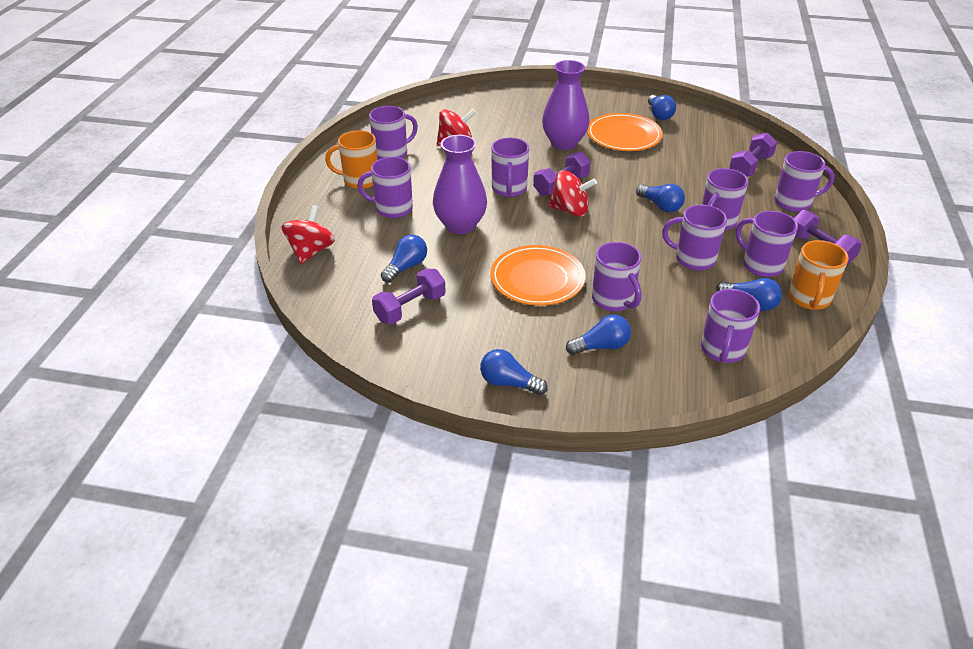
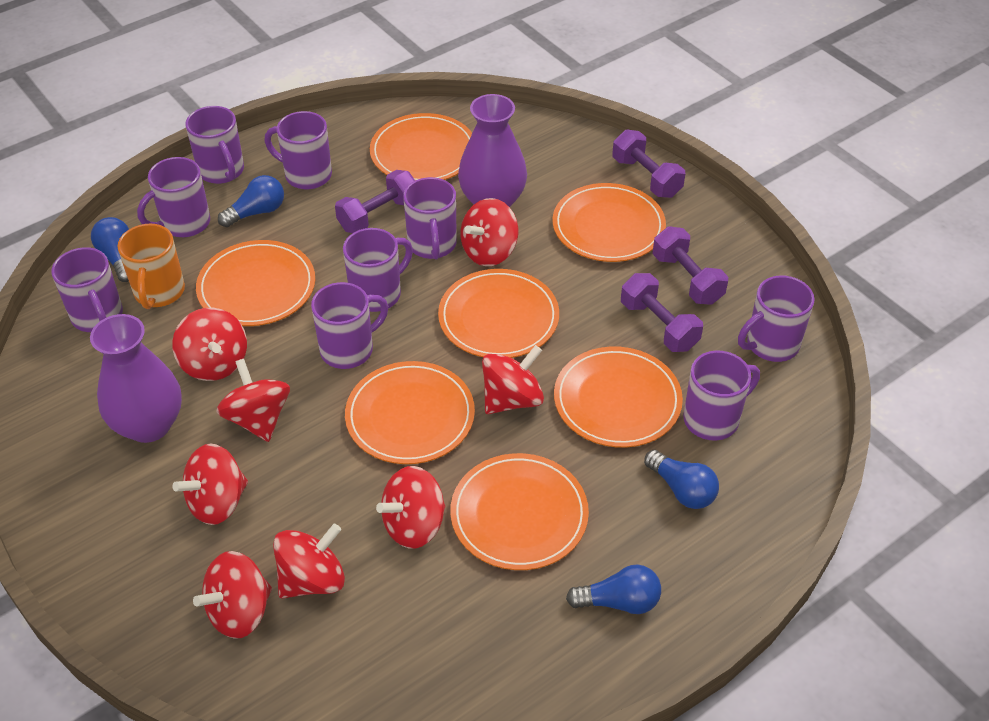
blue light bulb: 6 -> 4
orange mug: 2 -> 1
orange plate: 2 -> 7
red spinning top: 3 -> 8

